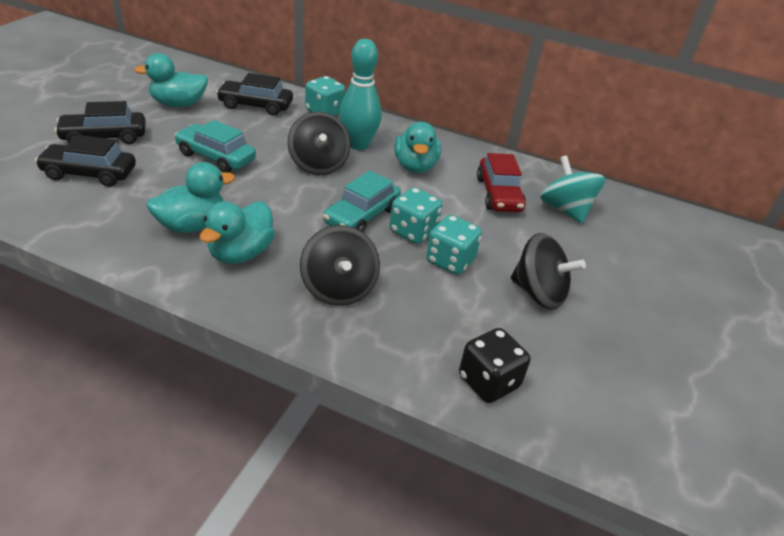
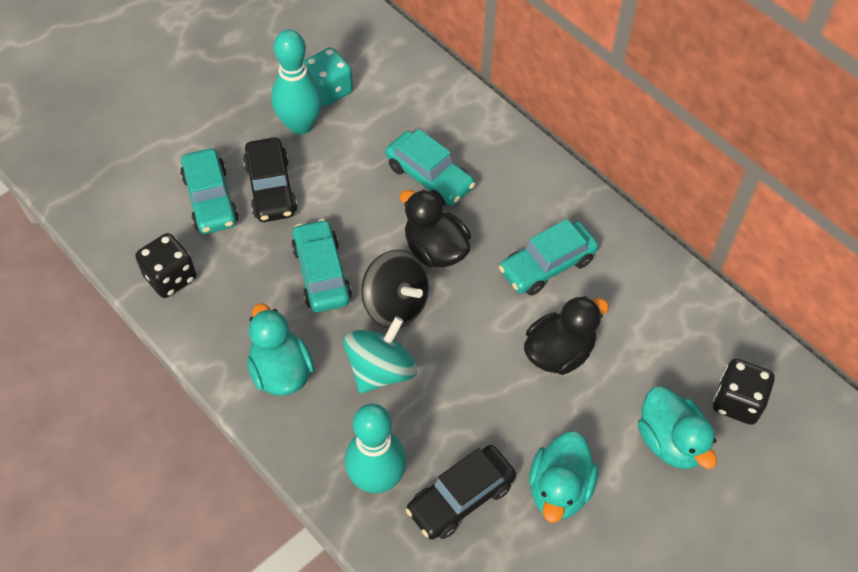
black car: 3 -> 2
black dice: 1 -> 2
black duck: 0 -> 2
black spinning top: 3 -> 1
red car: 1 -> 0
turquoise bowling pin: 1 -> 2
turquoise car: 2 -> 4
turquoise dice: 3 -> 1
turquoise duck: 4 -> 3

